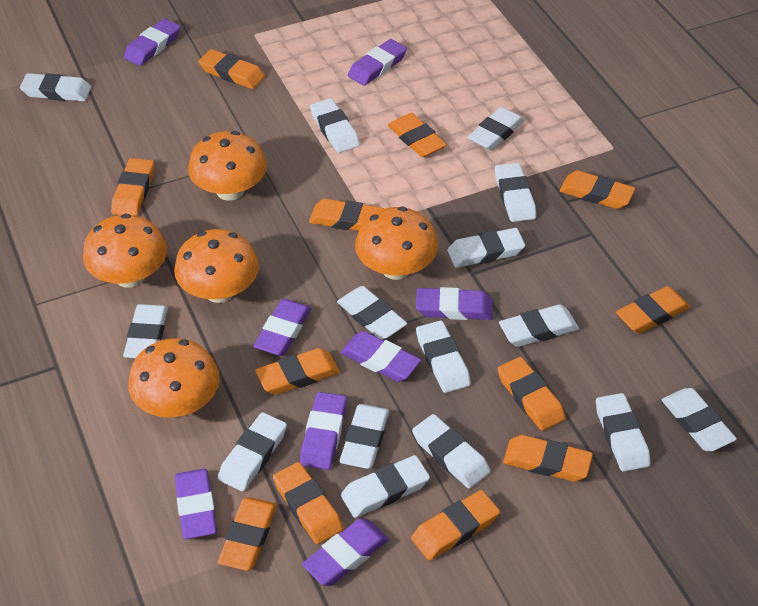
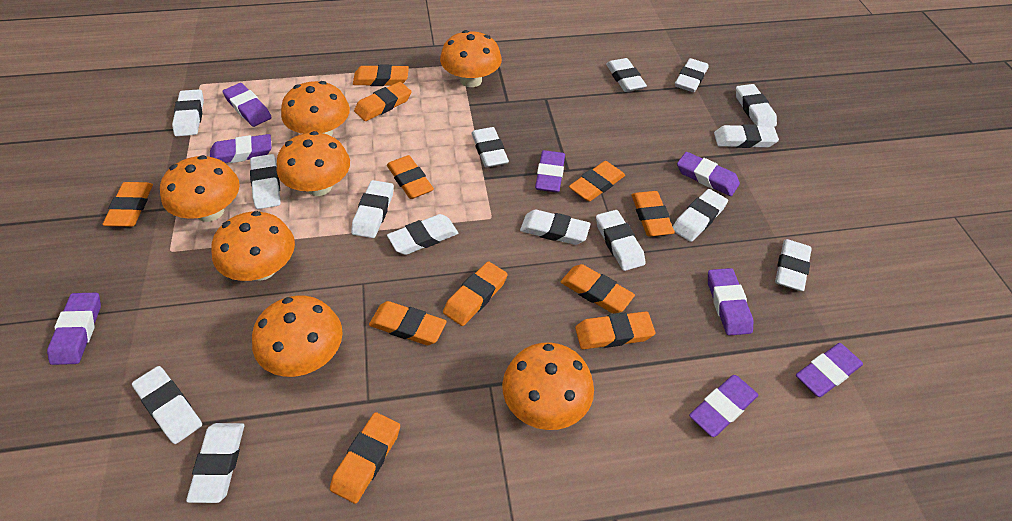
orange eraser: 12 -> 11
orange mushroom: 5 -> 7

